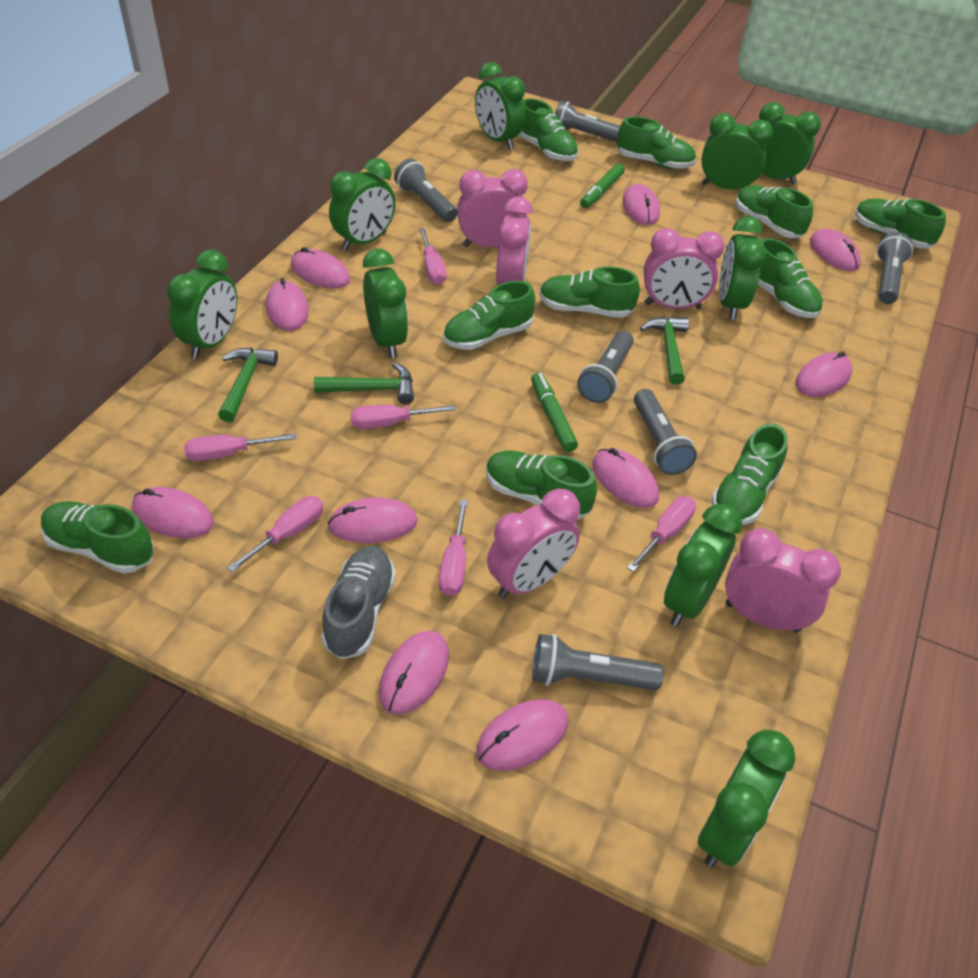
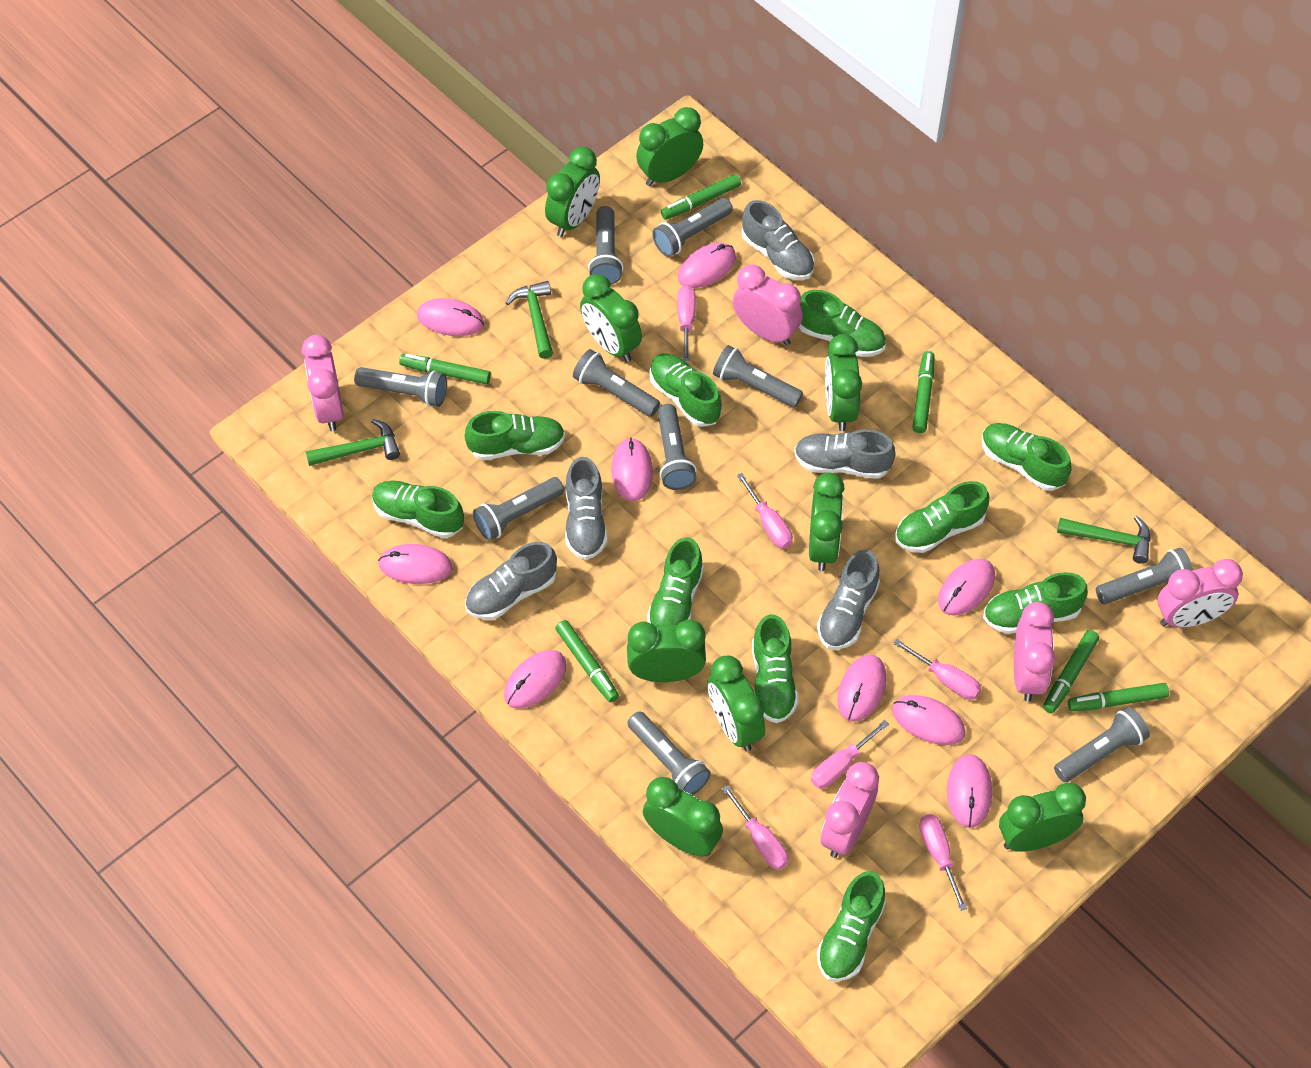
green marker: 2 -> 6
grey flashlight: 6 -> 10
grey shoe: 1 -> 5
pink mouse: 10 -> 9

